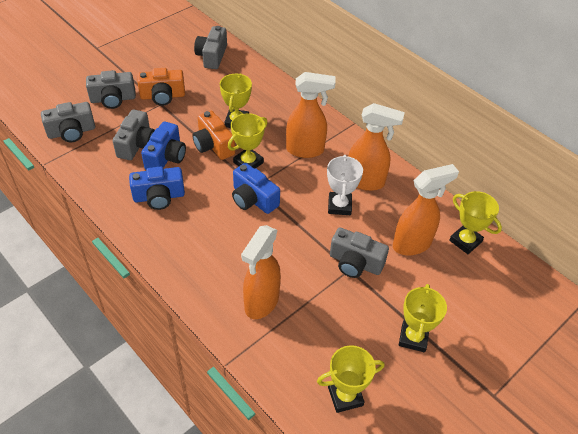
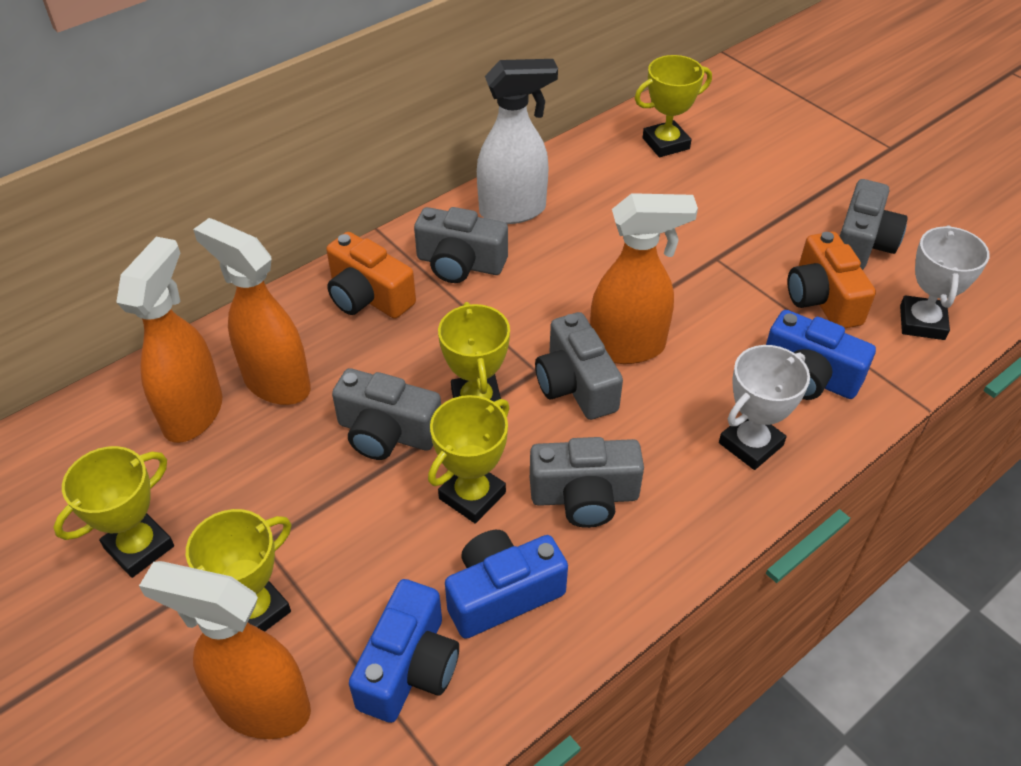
white spray bottle: 0 -> 1
white trophy: 1 -> 2

